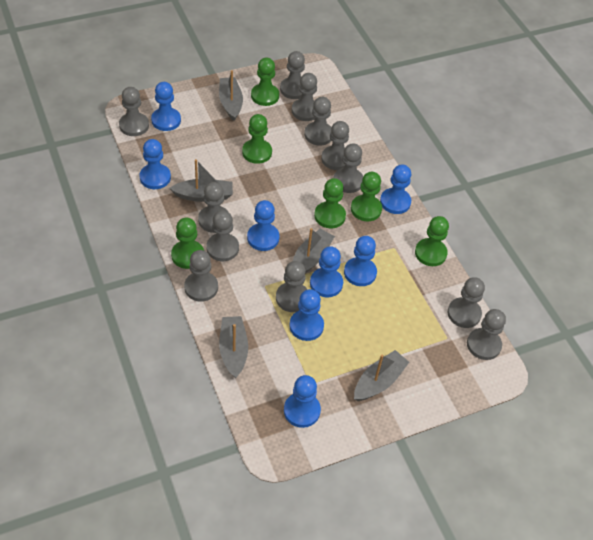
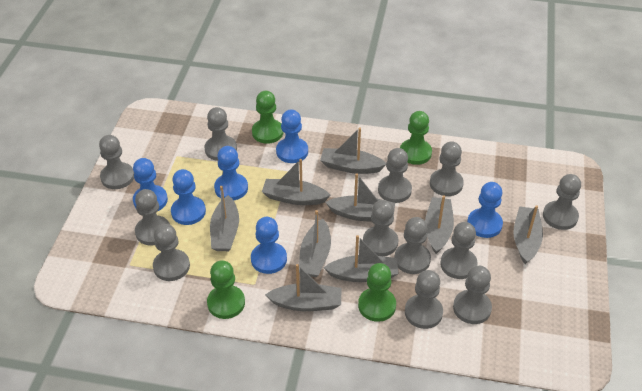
blue pawn: 8 -> 6
green pawn: 6 -> 4
grey boat: 5 -> 9

